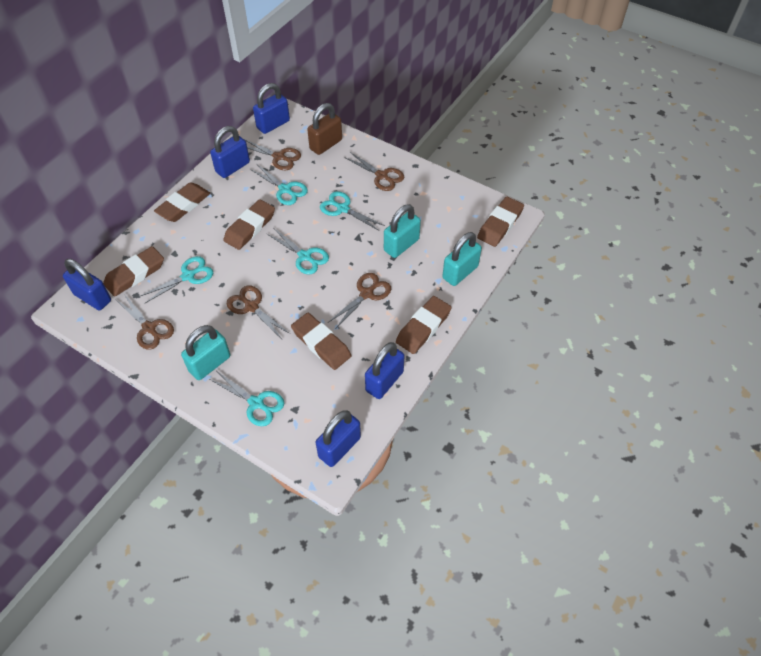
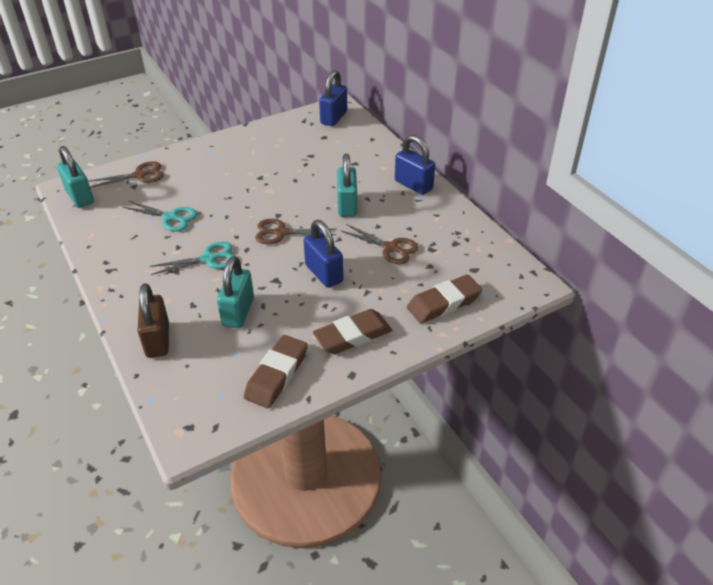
blue padlock: 5 -> 3
brown eraser: 6 -> 3
brown scissors: 5 -> 3
turquoise scissors: 5 -> 2

